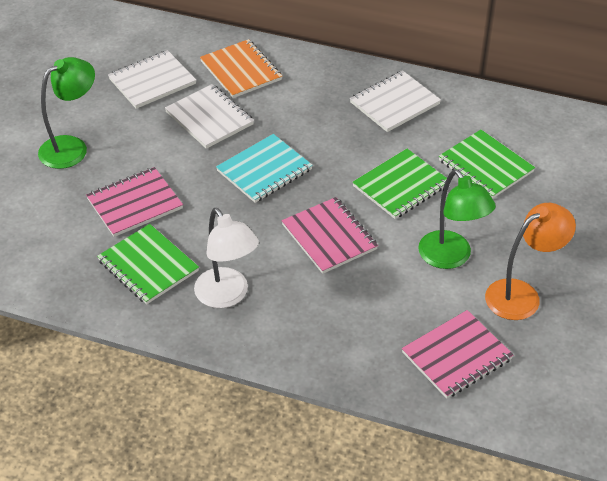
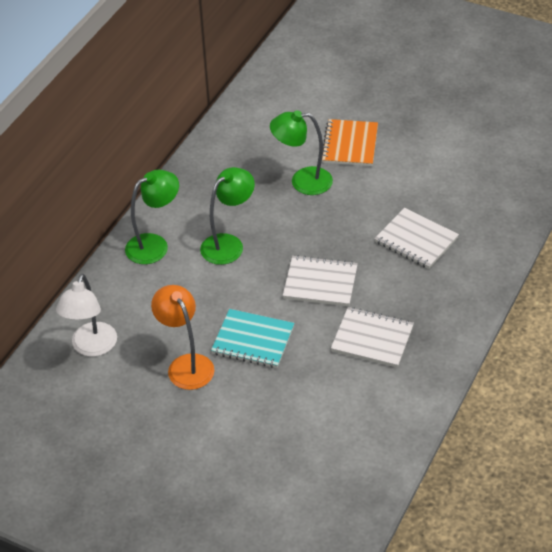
green lamp: 2 -> 3
green notebook: 3 -> 0
pink notebook: 3 -> 0

